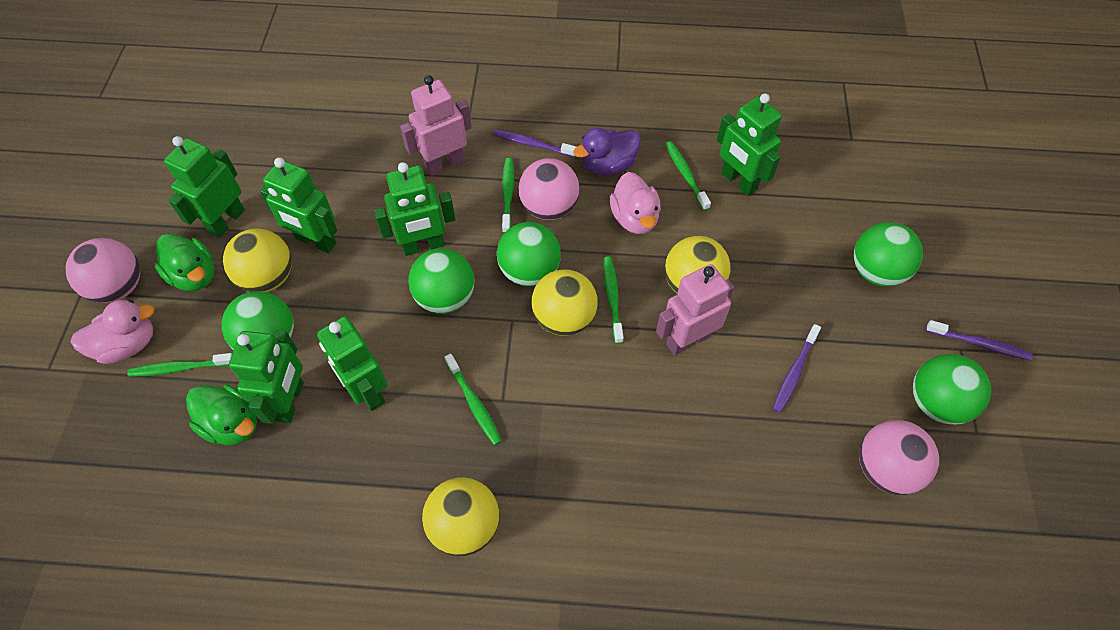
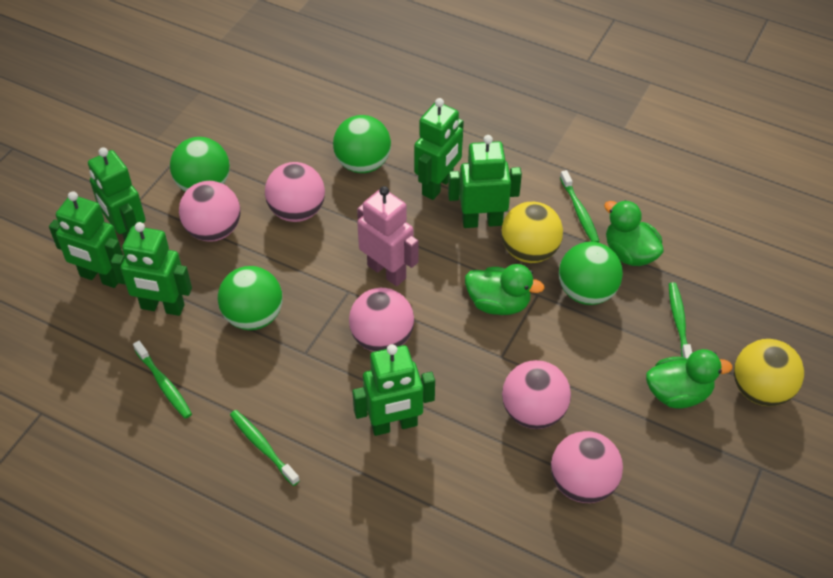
green ball: 5 -> 4
green duck: 2 -> 3
green toothbrush: 5 -> 4
pink ball: 3 -> 5
pink duck: 2 -> 0
pink robot: 2 -> 1
purple duck: 1 -> 0
purple toothbrush: 3 -> 0
yellow ball: 4 -> 2

